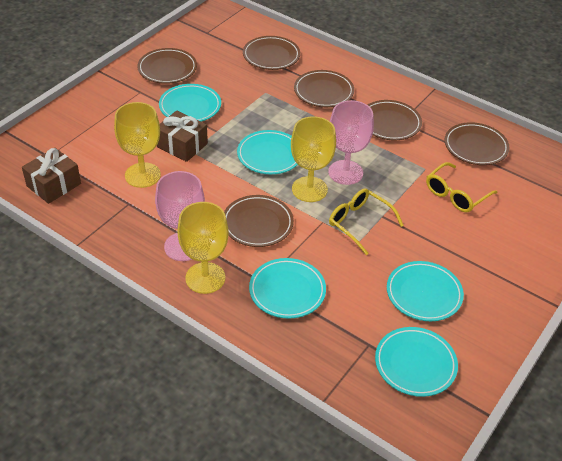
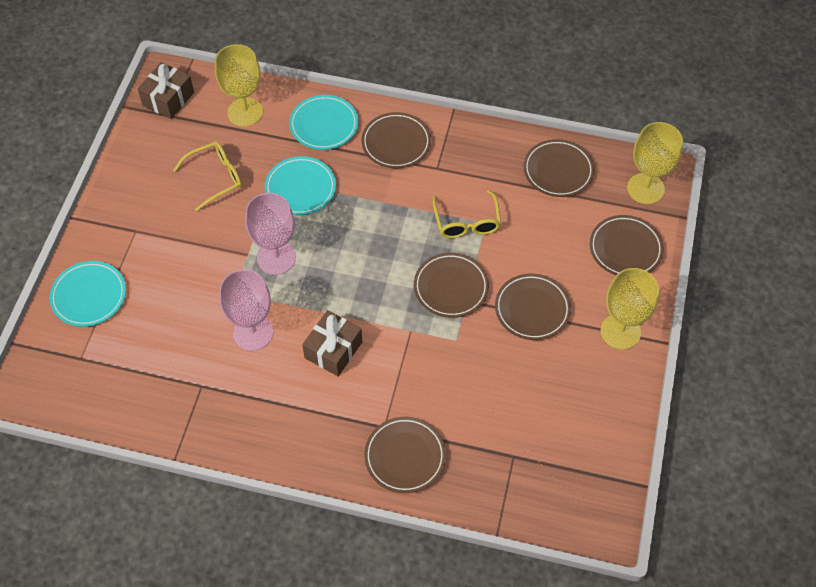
turquoise plate: 5 -> 3

